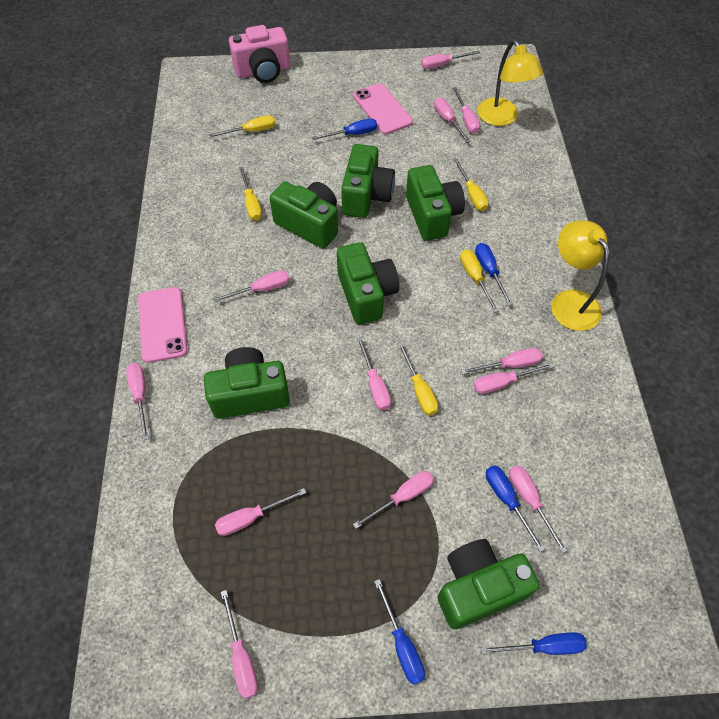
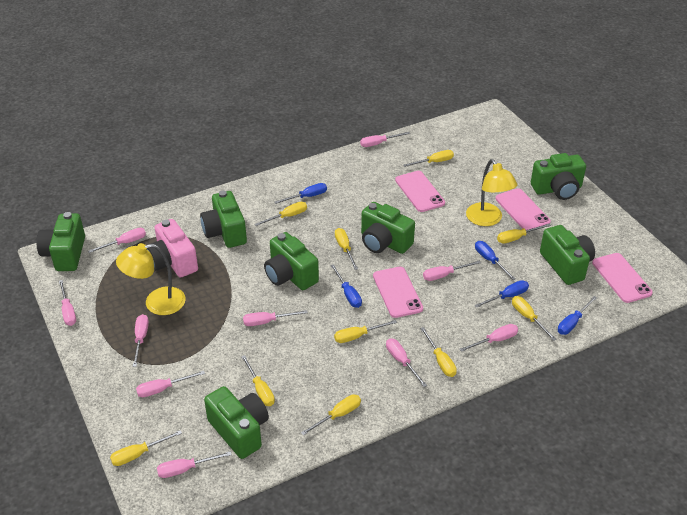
green camera: 6 -> 7
pink phone: 2 -> 4
pink screwdriver: 12 -> 10
yellow screwdriver: 5 -> 10

